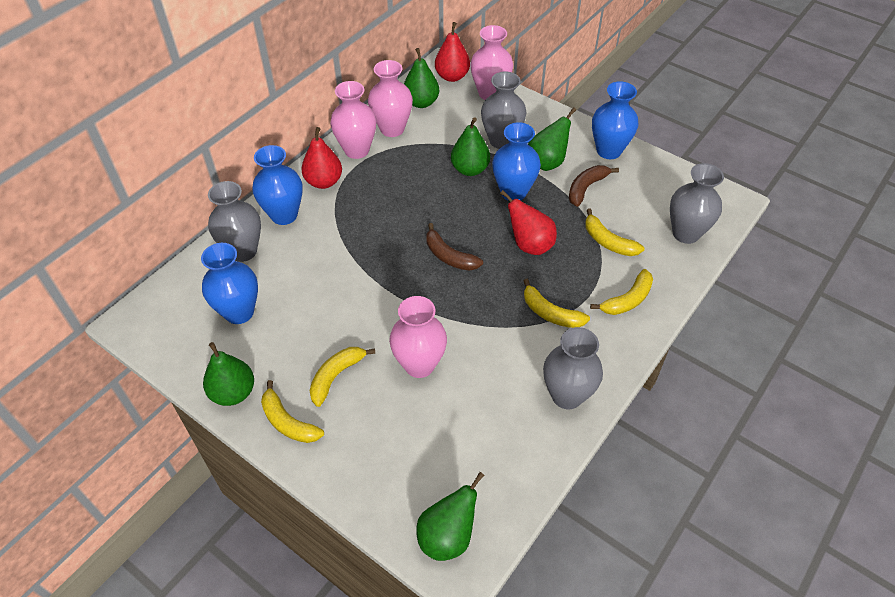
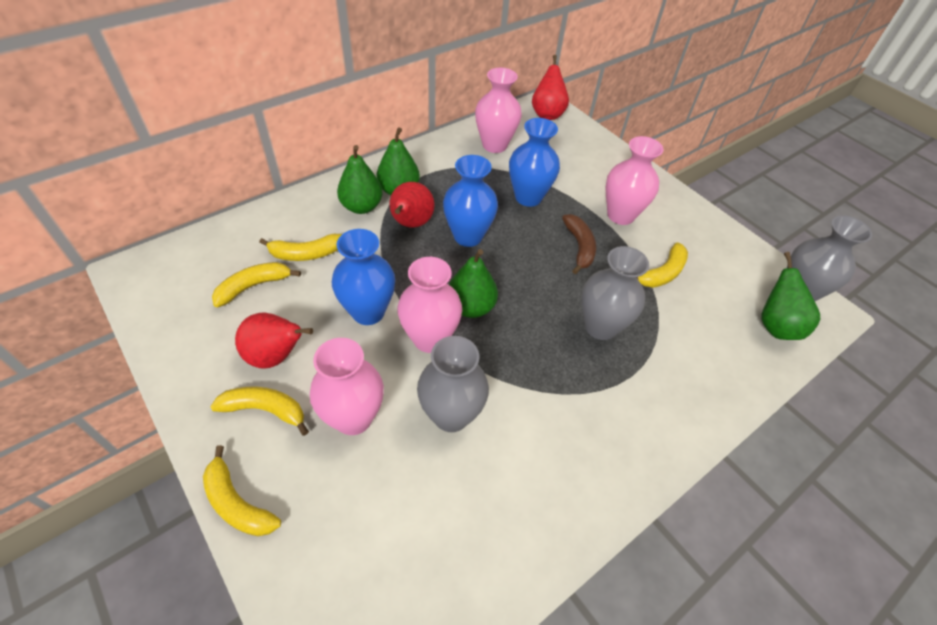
blue vase: 4 -> 3
brown banana: 2 -> 1
green pear: 5 -> 4
grey vase: 4 -> 3

